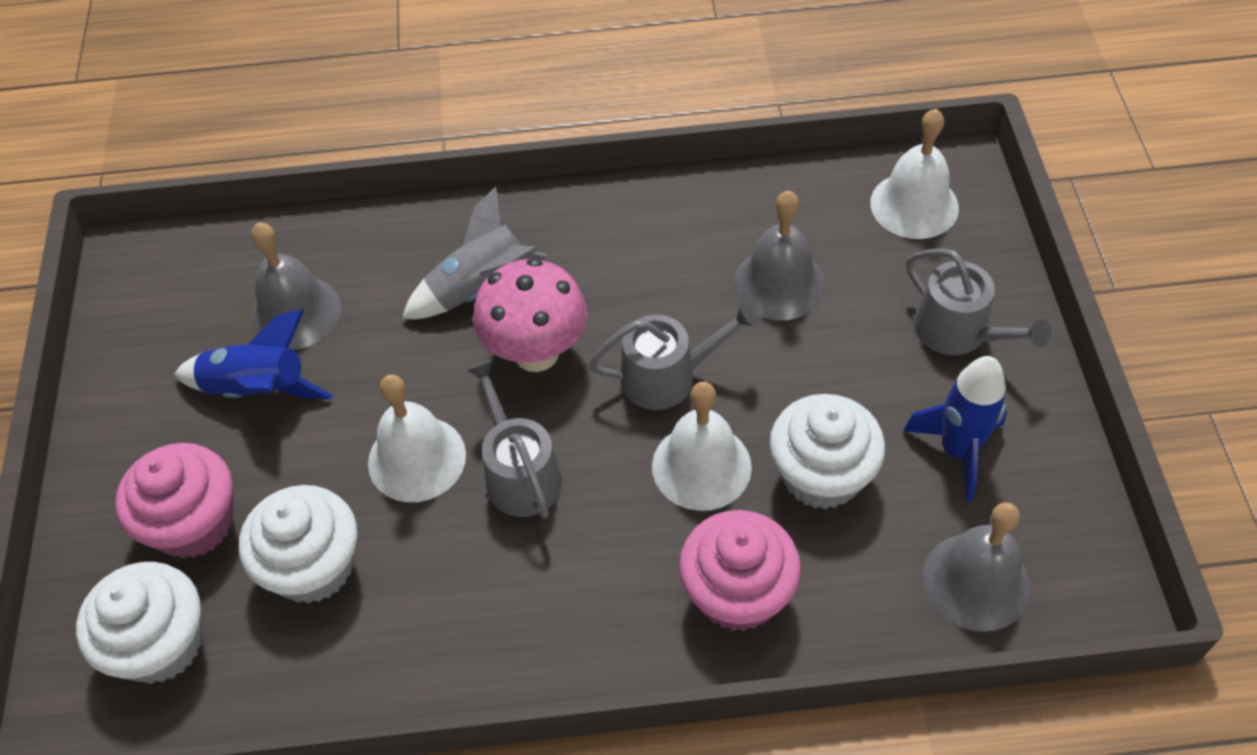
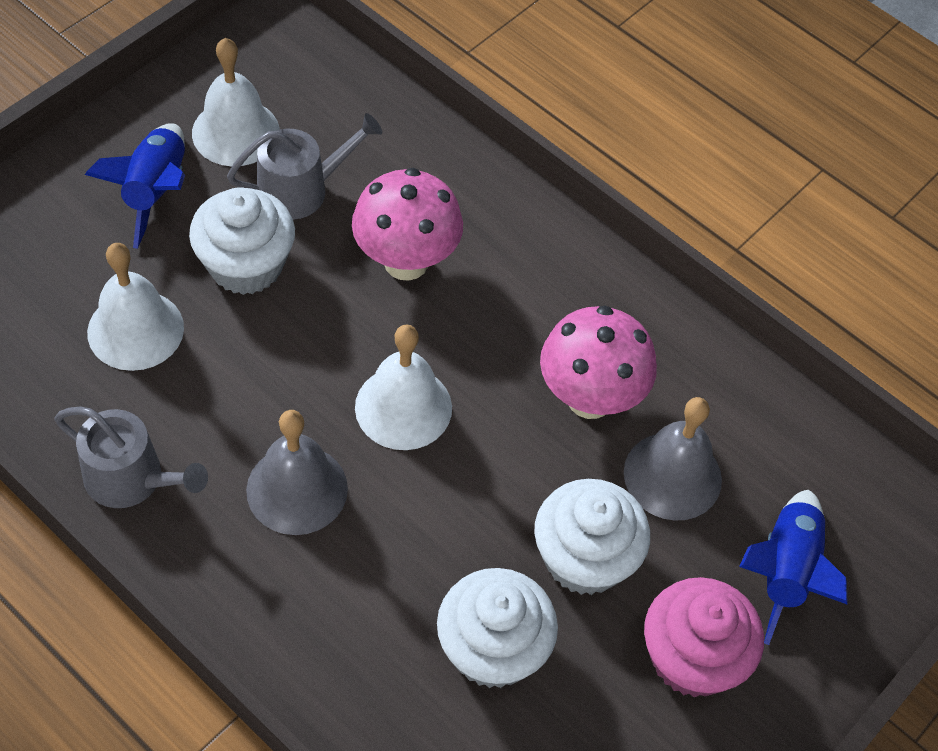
grey bell: 3 -> 2
grey rocket: 1 -> 0
grey watering can: 3 -> 2
pink cupcake: 2 -> 1
pink mushroom: 1 -> 2

